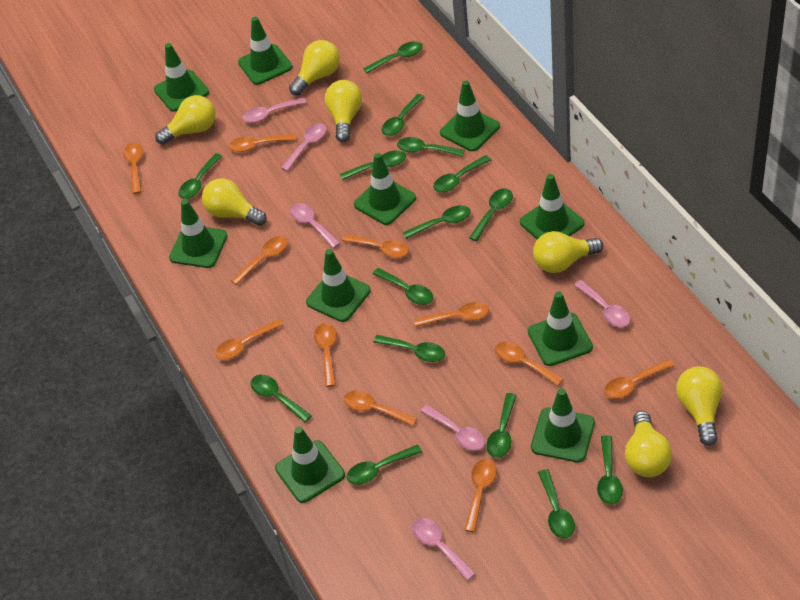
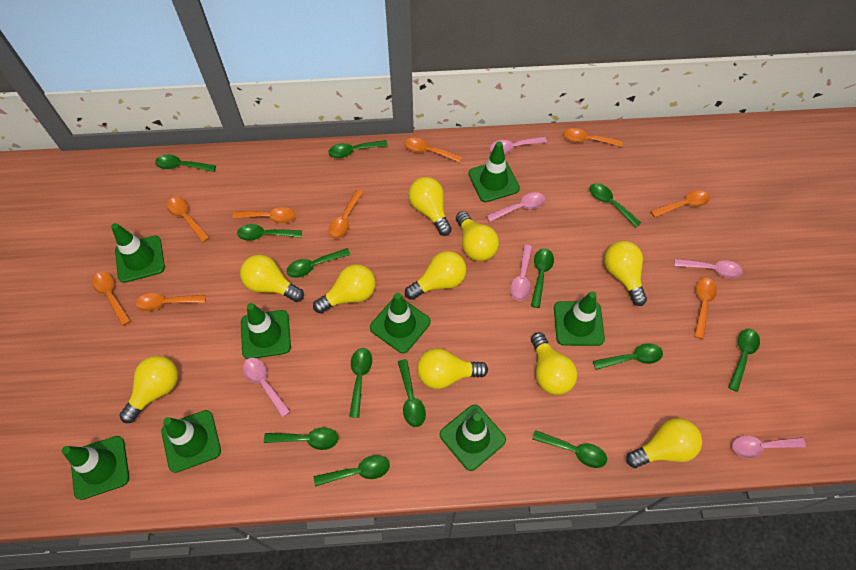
green spoon: 15 -> 13
green traffic cone: 10 -> 8
orange spoon: 11 -> 9
yellow light bulb: 7 -> 10

